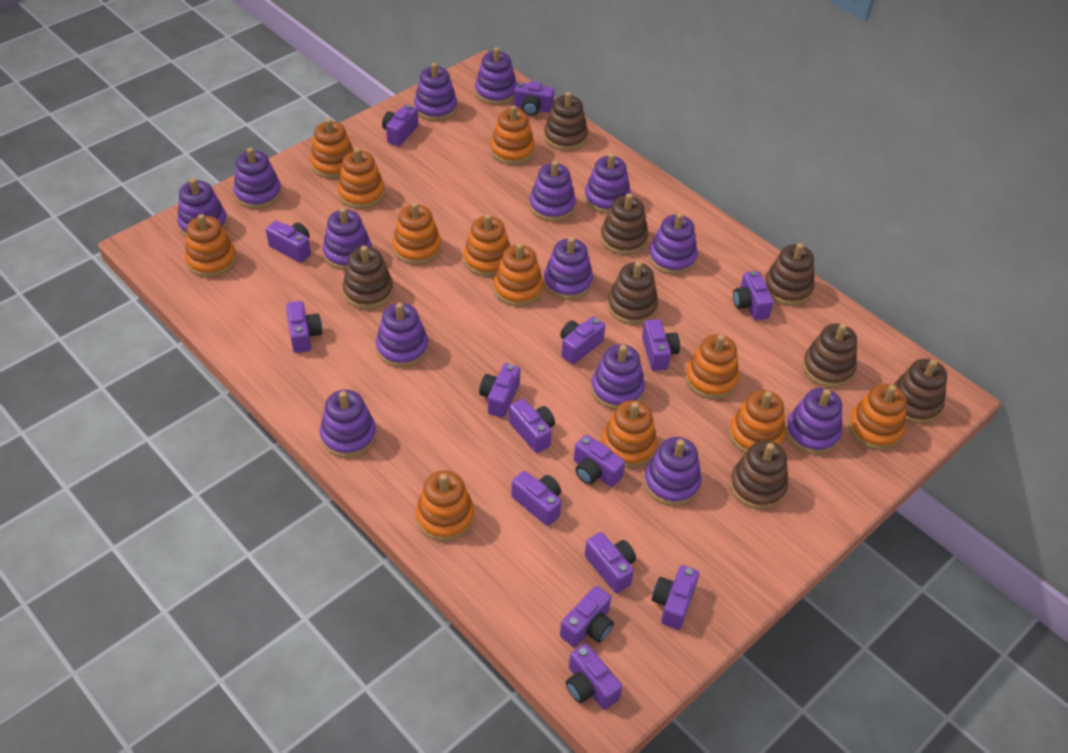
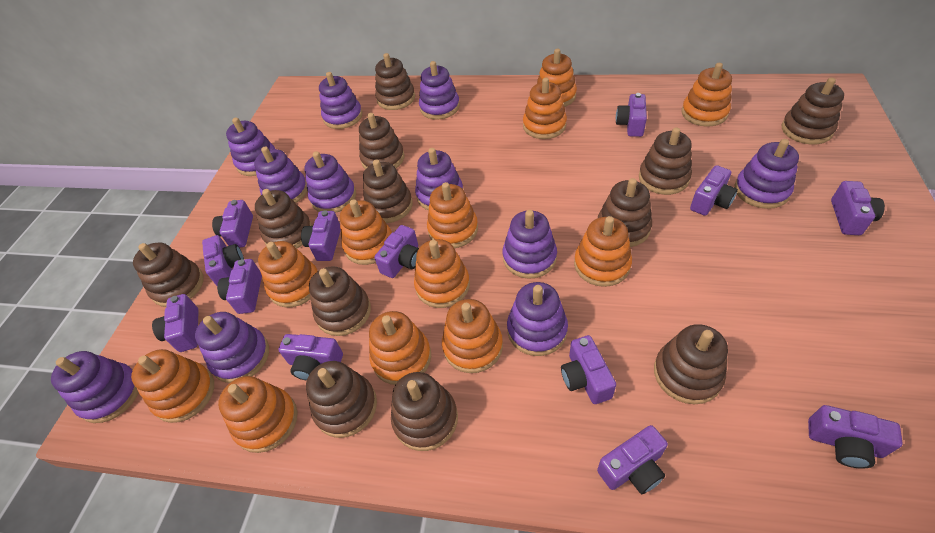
brown stacking toy: 8 -> 12
purple camera: 15 -> 13
purple stacking toy: 14 -> 11

